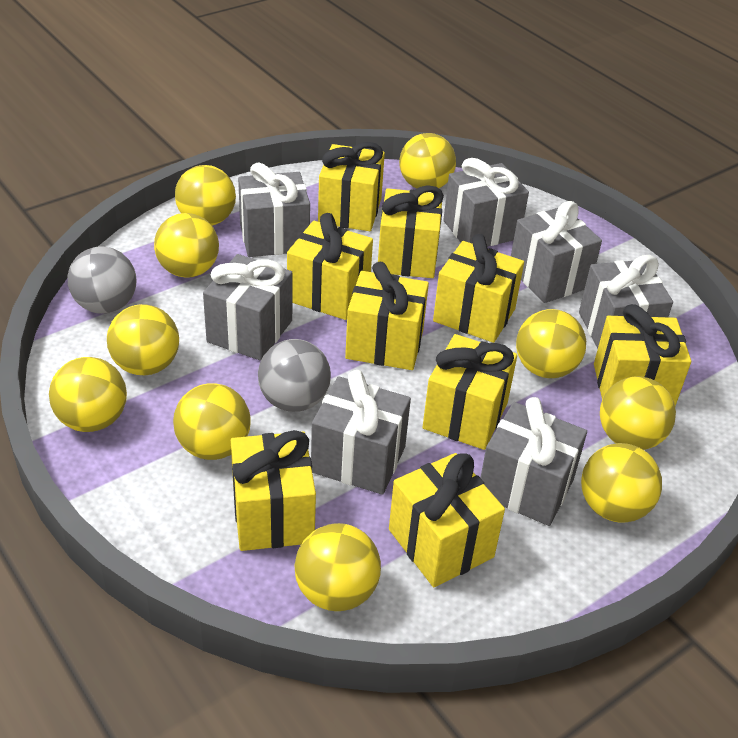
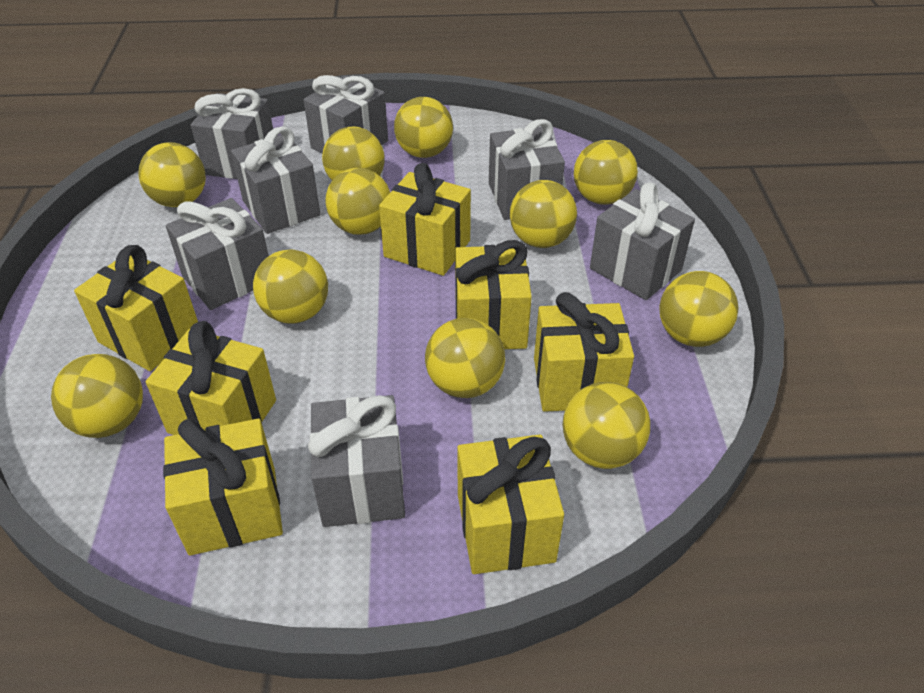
grey ball: 2 -> 0
yellow ball: 10 -> 11
yellow gift: 9 -> 7

